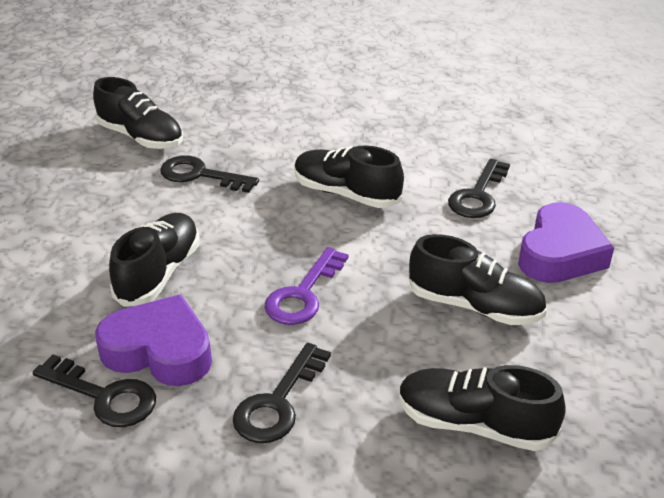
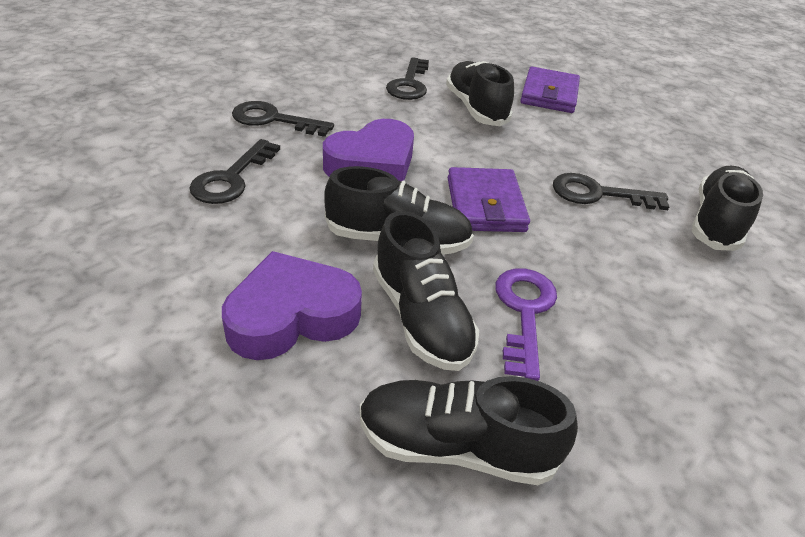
purple wallet: 0 -> 2

